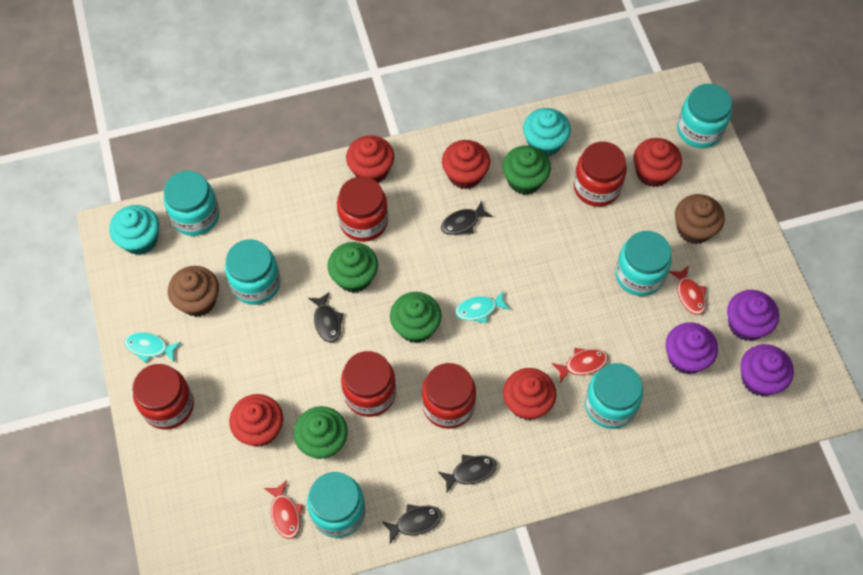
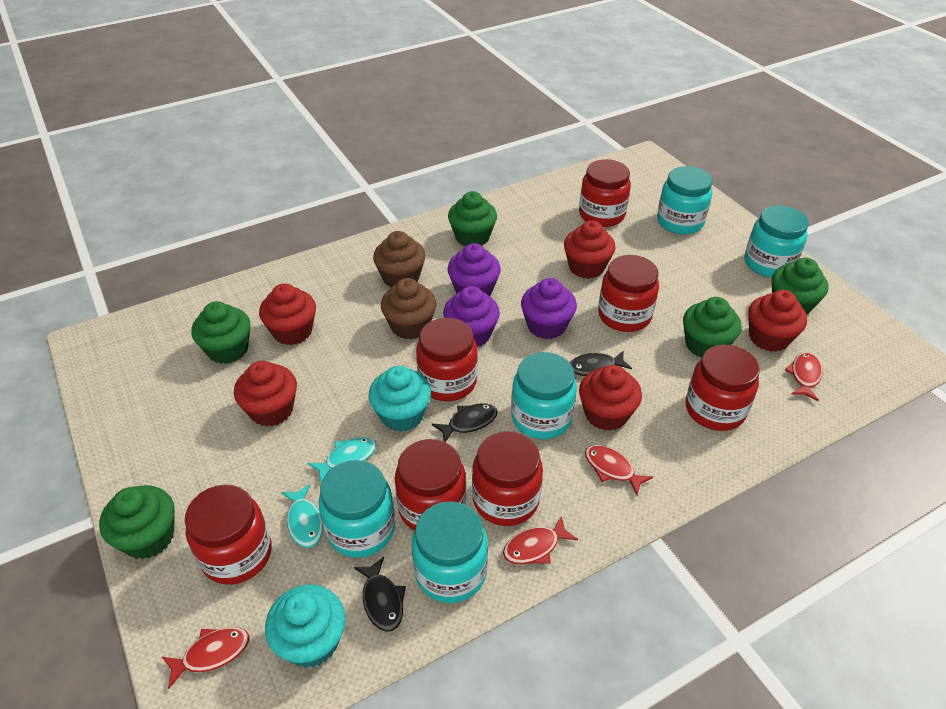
black fish: 4 -> 3
green cupcake: 4 -> 5
red fish: 3 -> 4
red jar: 5 -> 7
turquoise jar: 6 -> 5

